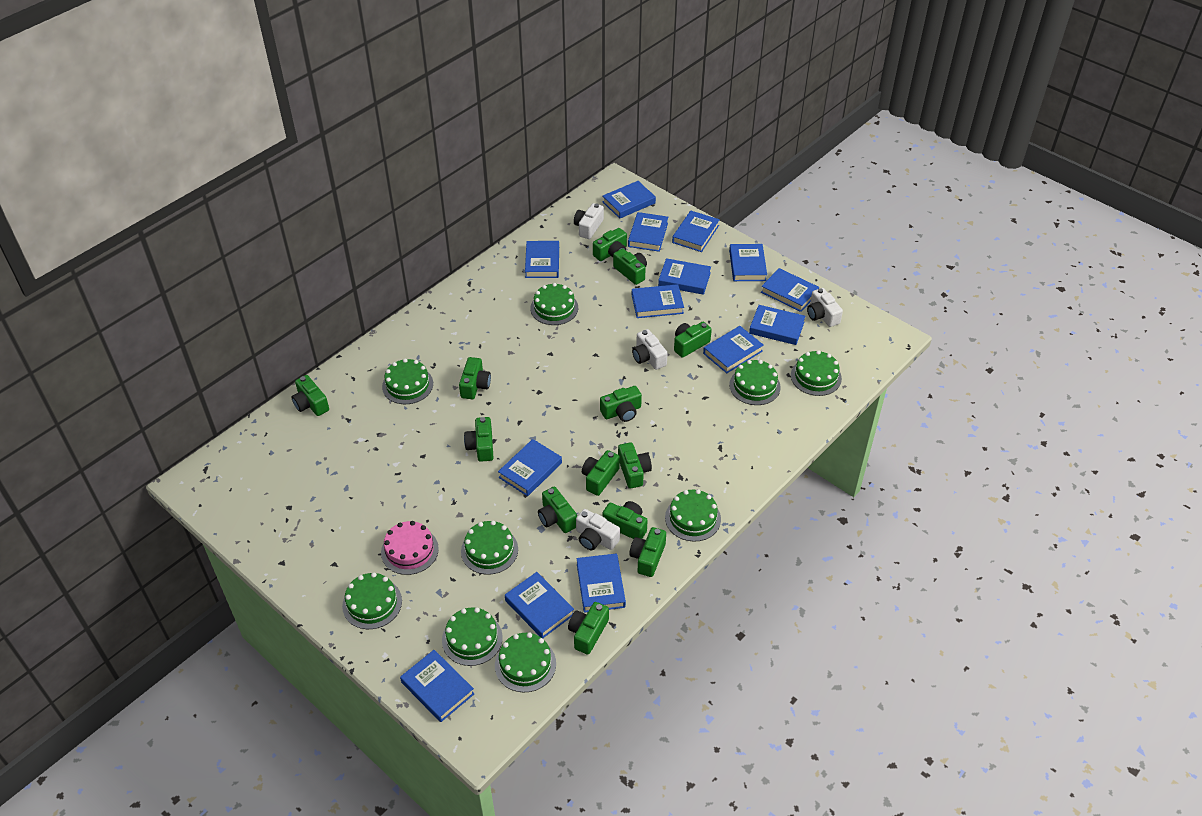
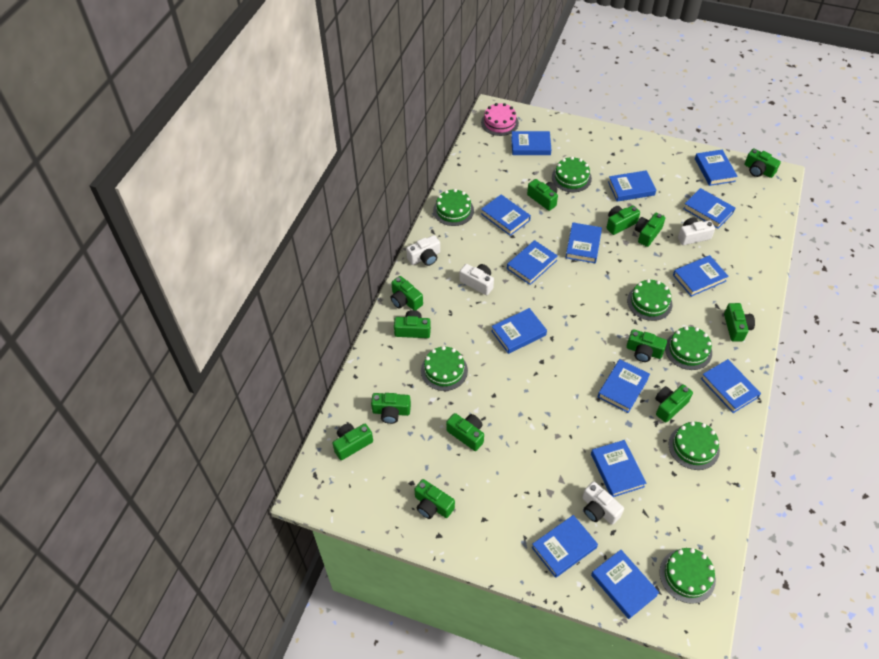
green cake: 9 -> 7

